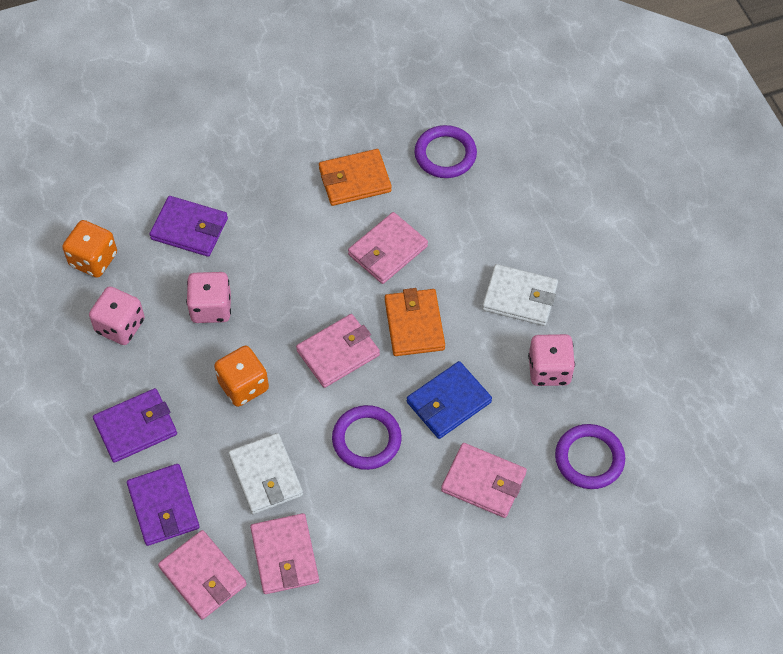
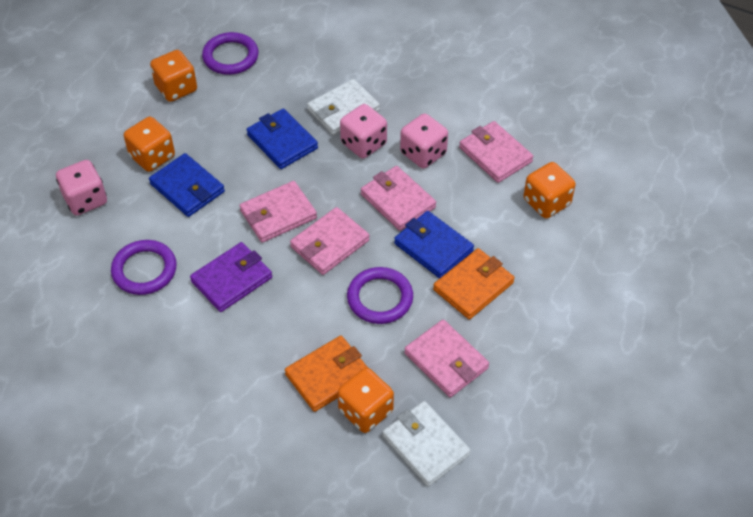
blue wallet: 1 -> 3
orange dice: 2 -> 4
purple wallet: 3 -> 1

